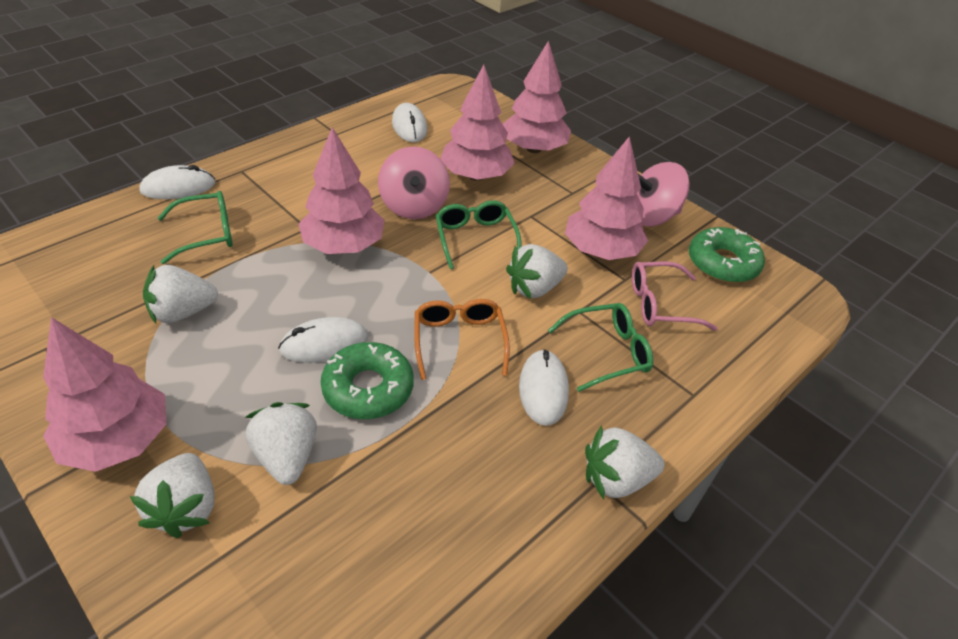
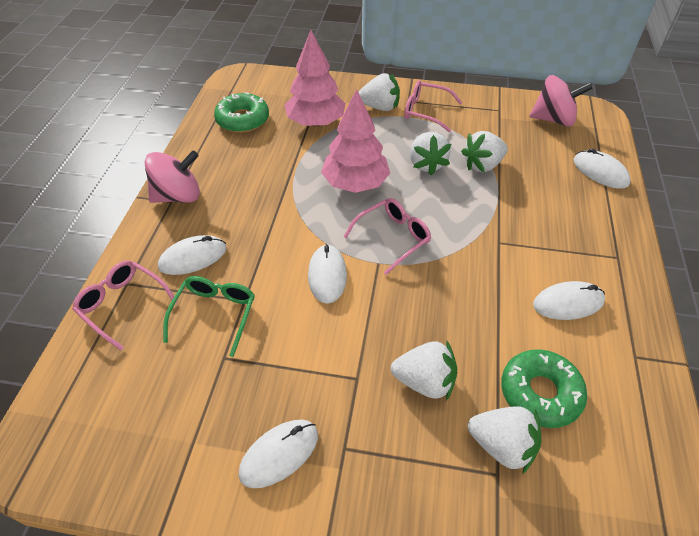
green glasses: 3 -> 1
orange glasses: 1 -> 0
pink glasses: 1 -> 3
pink tree: 5 -> 2
white mouse: 4 -> 5

